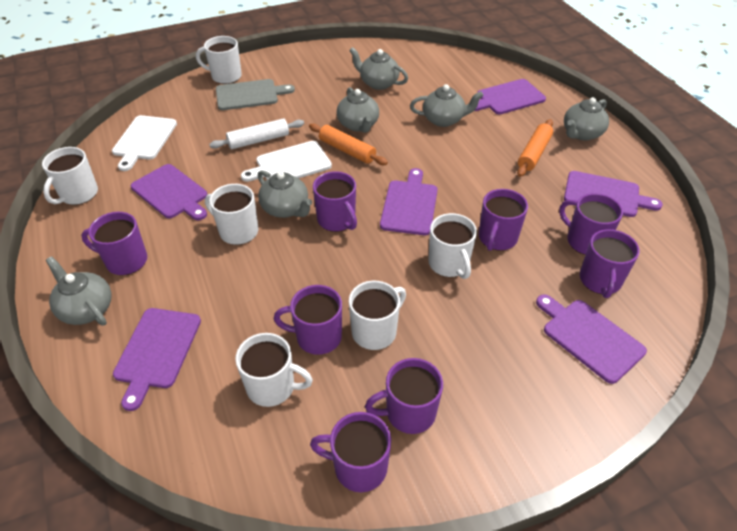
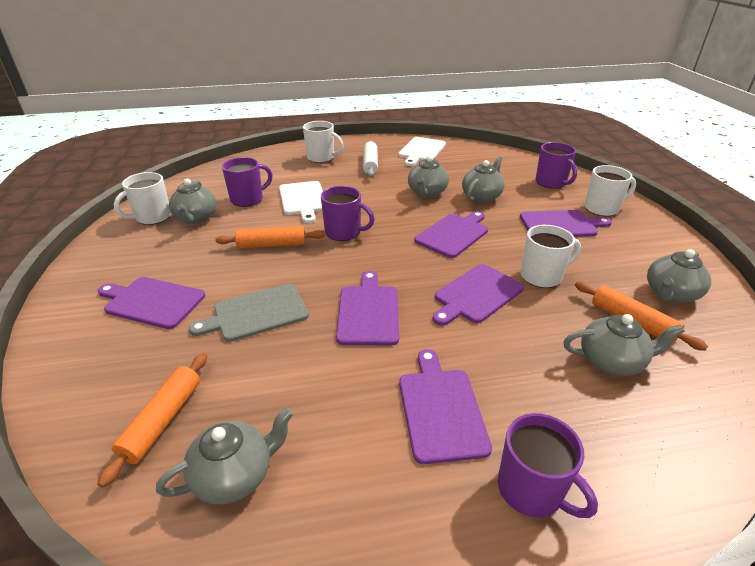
orange rolling pin: 2 -> 3
purple mug: 8 -> 4
white mug: 6 -> 4

